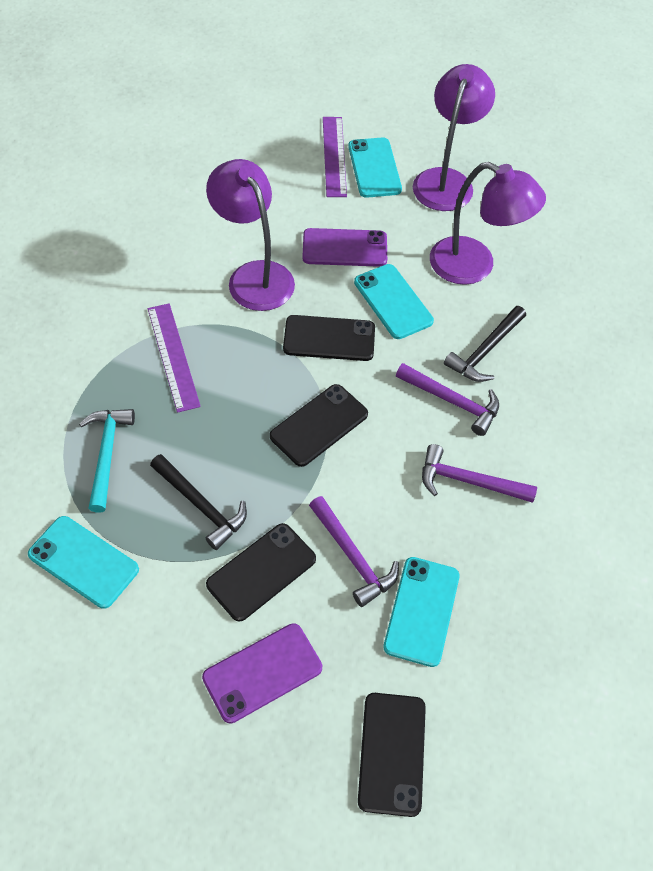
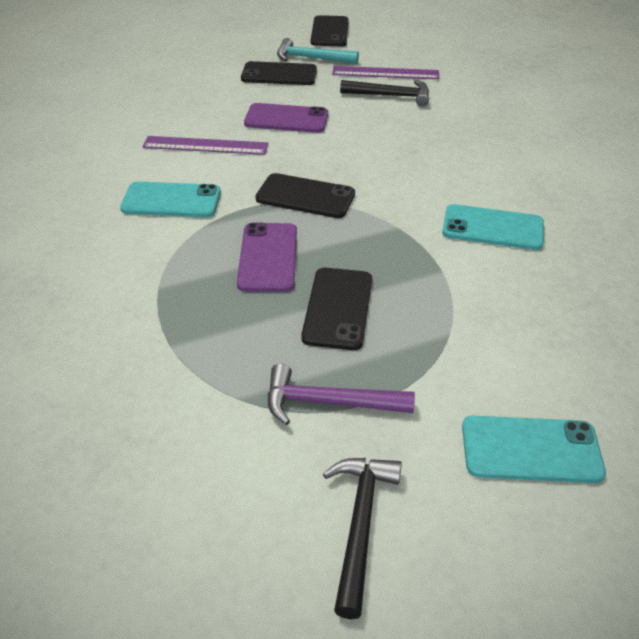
purple hammer: 3 -> 1
purple lamp: 3 -> 0
turquoise phone: 4 -> 3

